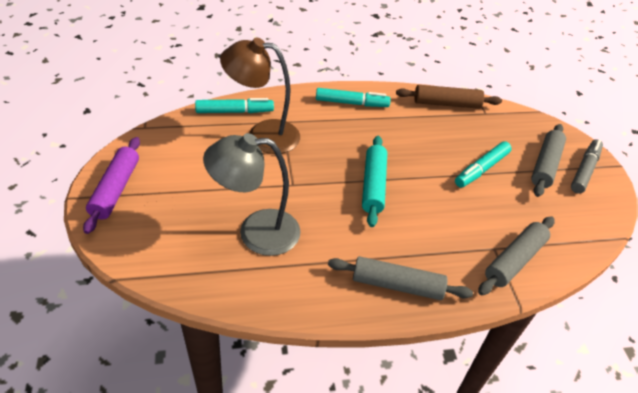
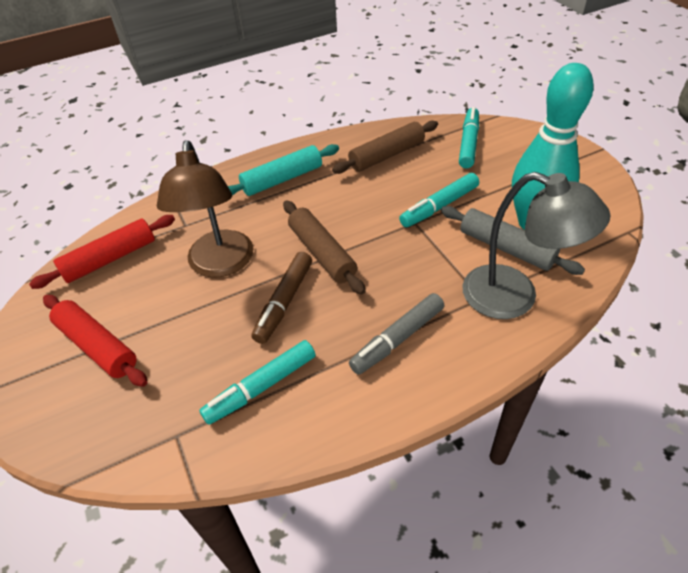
brown marker: 0 -> 1
brown rolling pin: 1 -> 2
grey rolling pin: 3 -> 1
purple rolling pin: 1 -> 0
red rolling pin: 0 -> 2
turquoise bowling pin: 0 -> 1

